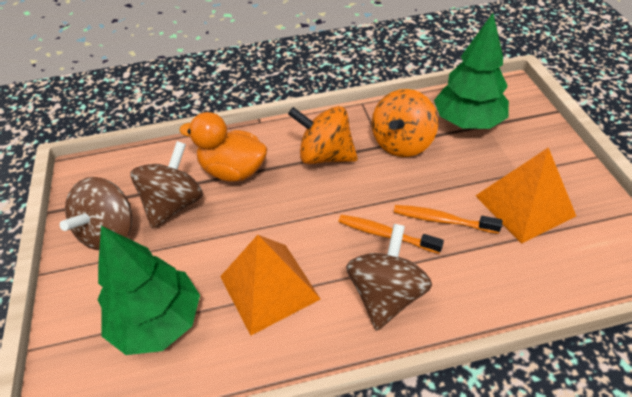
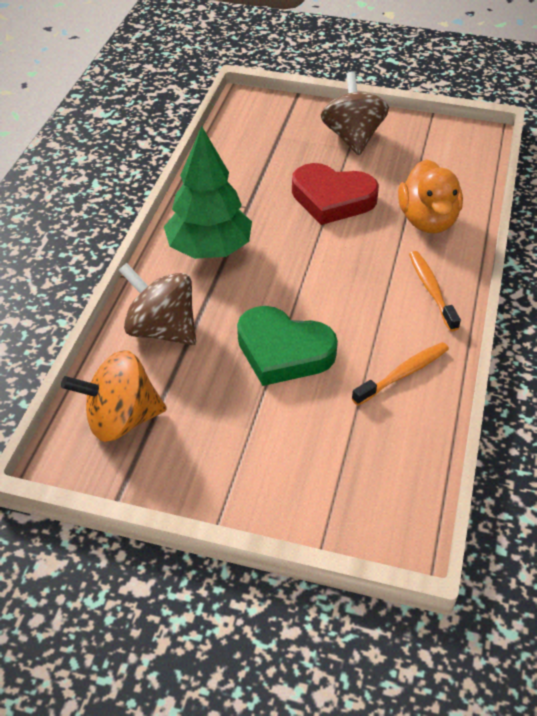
brown spinning top: 3 -> 2
green heart: 0 -> 1
green tree: 2 -> 1
orange pyramid: 2 -> 0
orange spinning top: 2 -> 1
red heart: 0 -> 1

